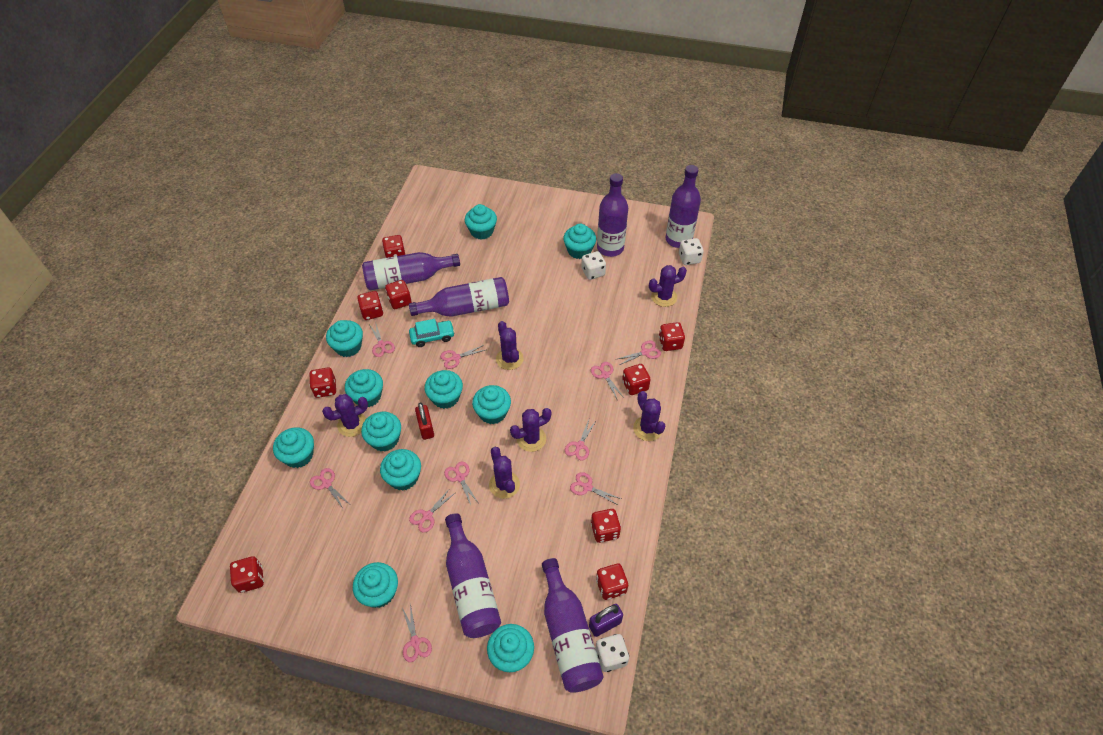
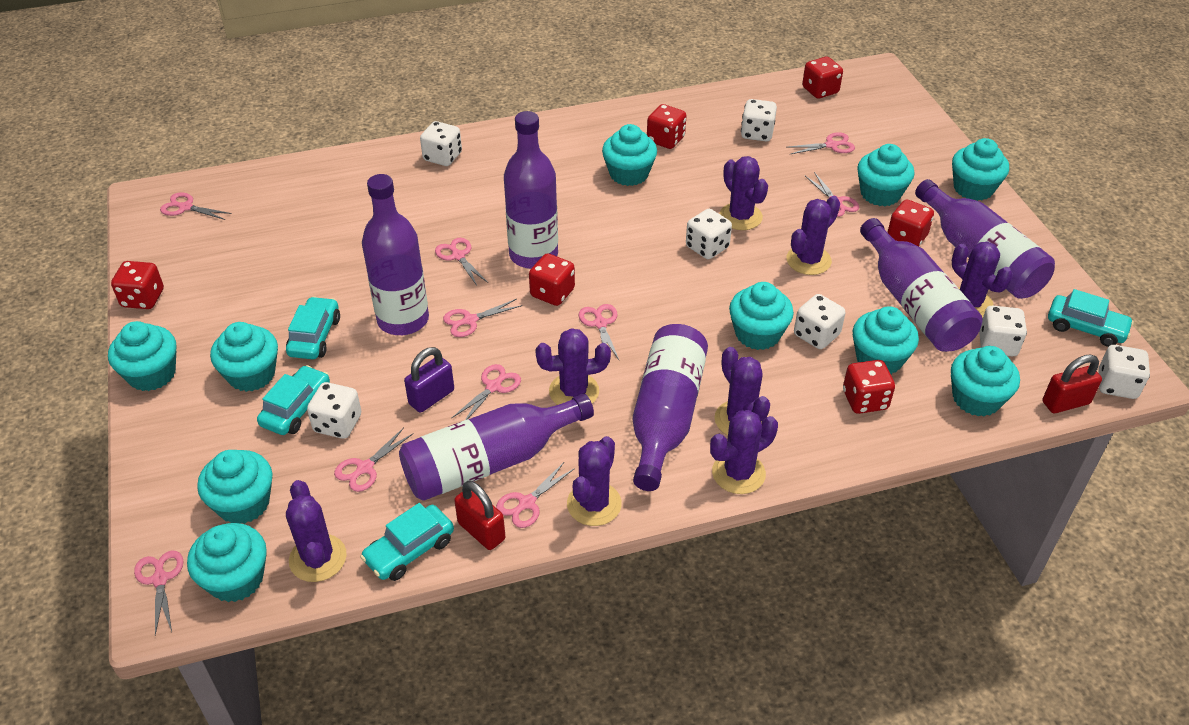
purple cactus: 6 -> 8
red dice: 9 -> 6
red padlock: 1 -> 2
turquoise car: 1 -> 4
turquoise cupcake: 11 -> 10
white dice: 3 -> 7

